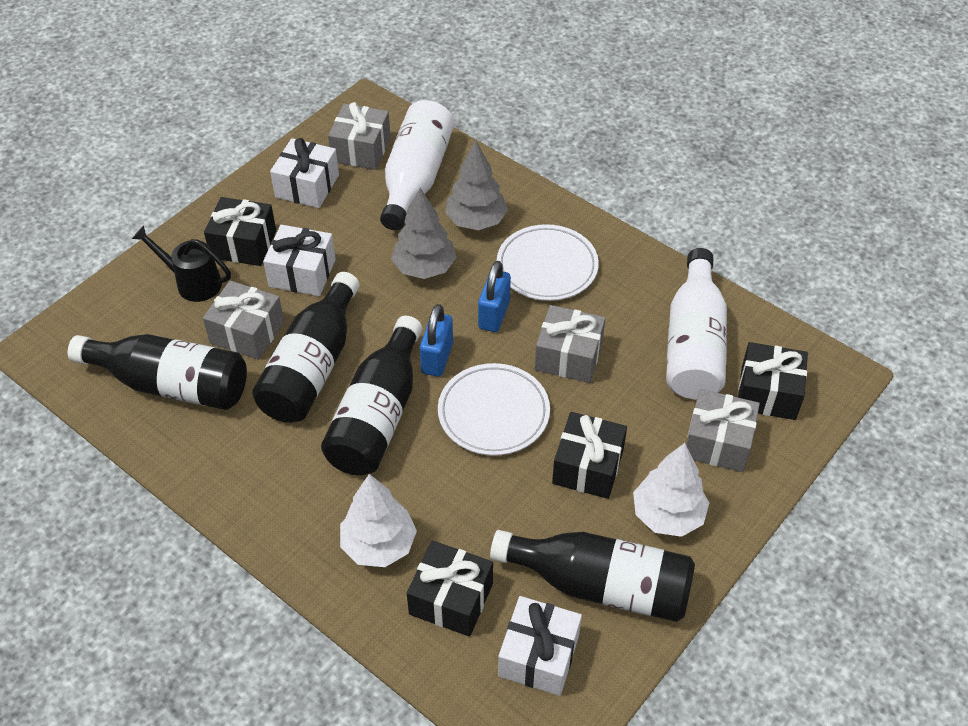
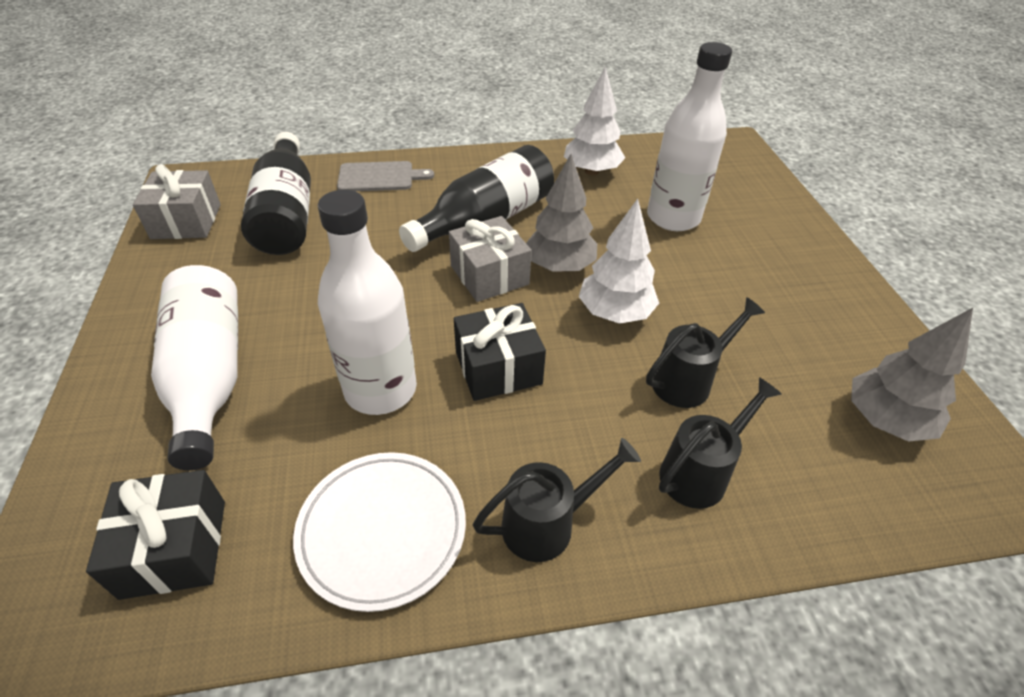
black bottle: 4 -> 2
black gift: 4 -> 2
black watering can: 1 -> 3
blue padlock: 2 -> 0
grey cutting board: 0 -> 1
grey gift: 4 -> 2
white bottle: 2 -> 3
white gift: 3 -> 0
white plate: 2 -> 1

